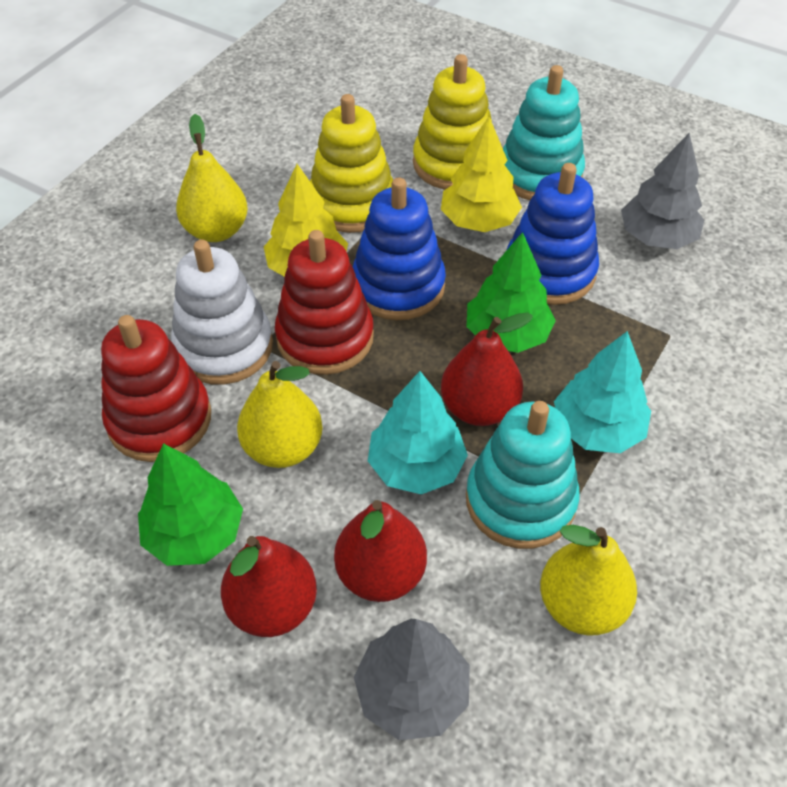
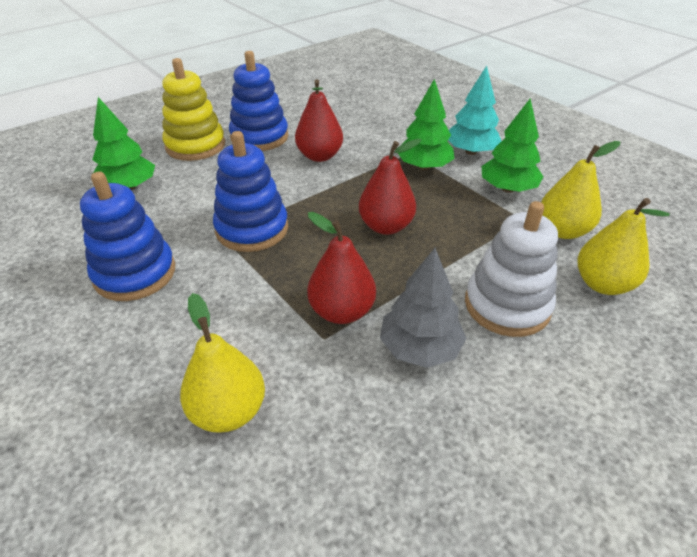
blue stacking toy: 2 -> 3
green tree: 2 -> 3
grey tree: 2 -> 1
red stacking toy: 2 -> 0
turquoise stacking toy: 2 -> 0
turquoise tree: 2 -> 1
yellow stacking toy: 2 -> 1
yellow tree: 2 -> 0

